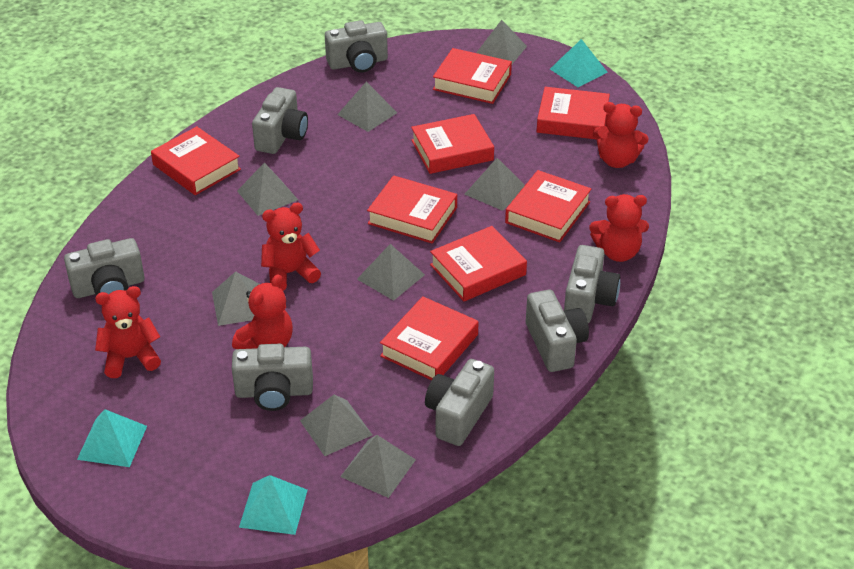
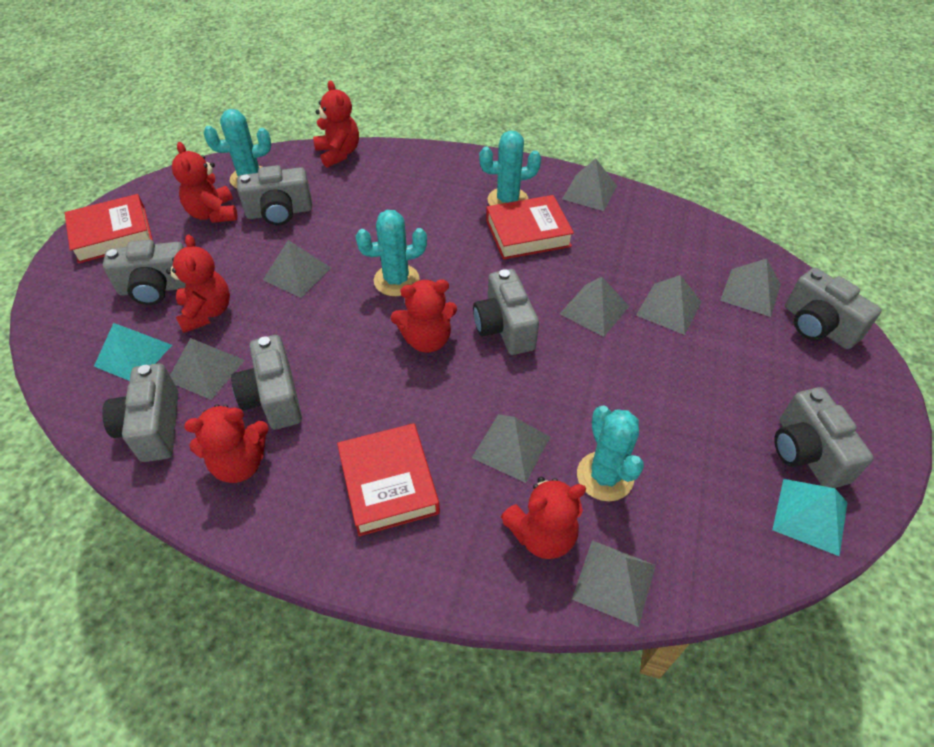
red book: 8 -> 3
red teddy bear: 5 -> 6
turquoise cactus: 0 -> 4
turquoise pyramid: 3 -> 2

